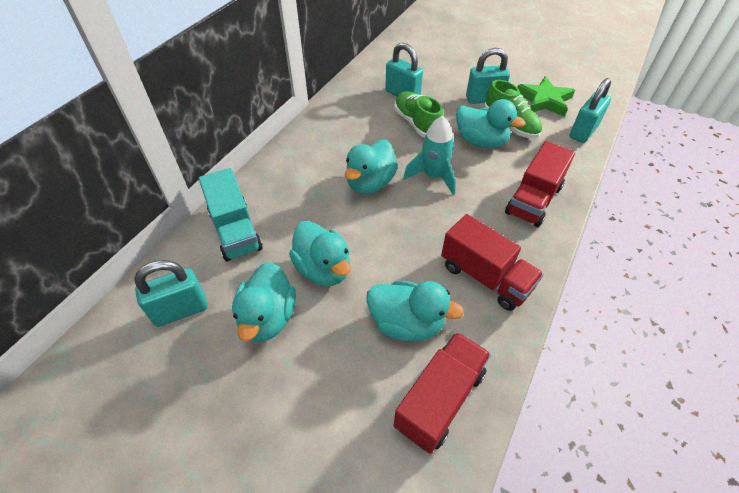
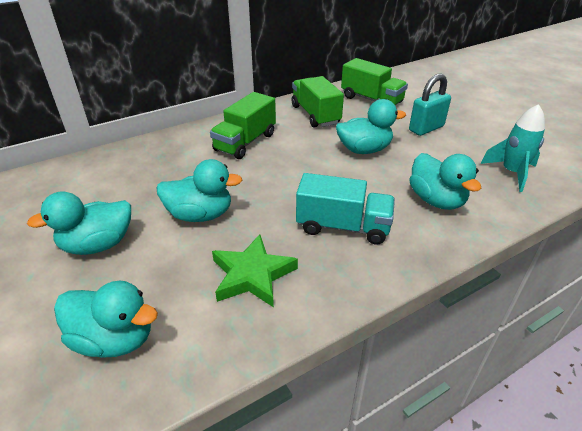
green shoe: 2 -> 0
green truck: 0 -> 3
red truck: 3 -> 0
turquoise padlock: 4 -> 1

